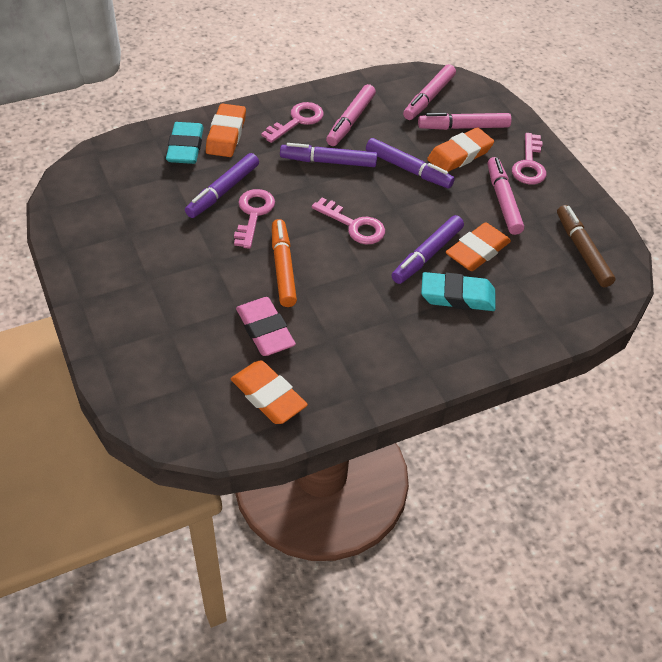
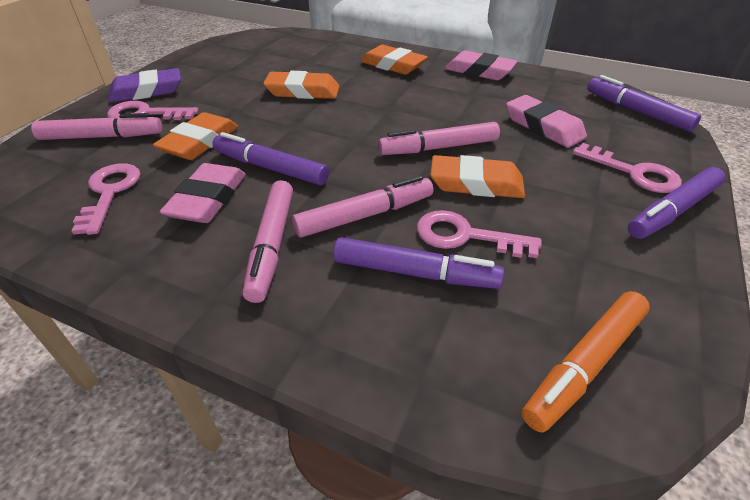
brown marker: 1 -> 0
pink eraser: 1 -> 3
purple eraser: 0 -> 1
turquoise eraser: 2 -> 0

